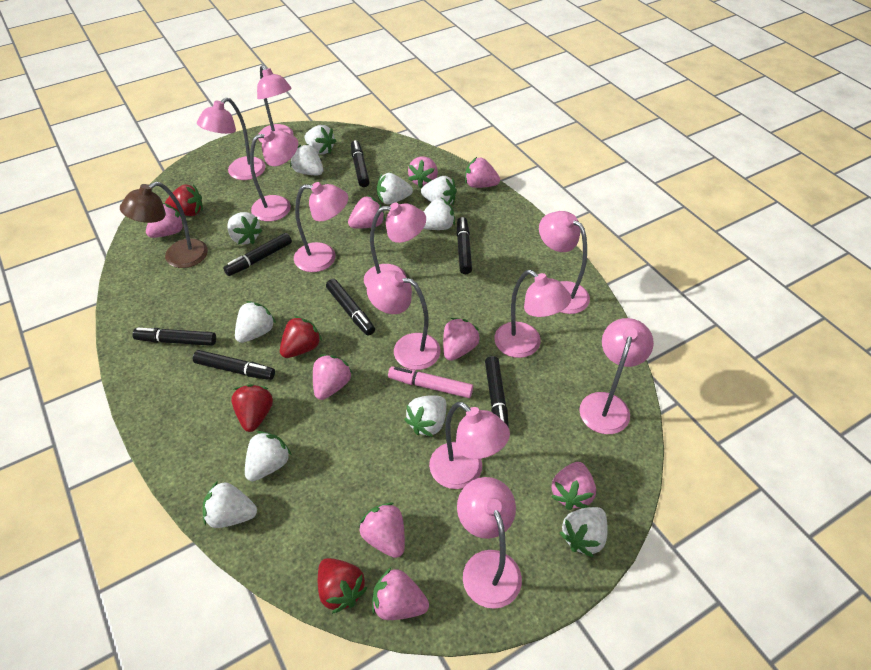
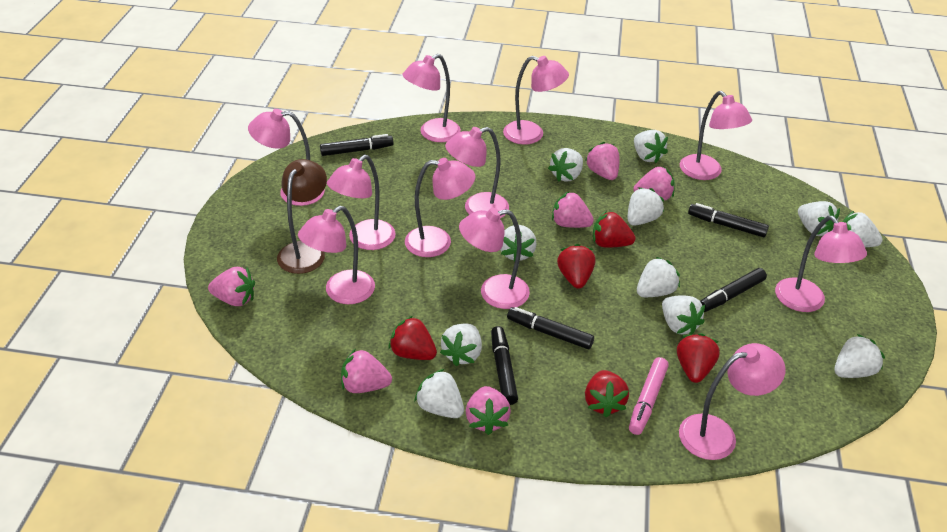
black marker: 7 -> 5
pink strawberry: 9 -> 6
red strawberry: 4 -> 5

